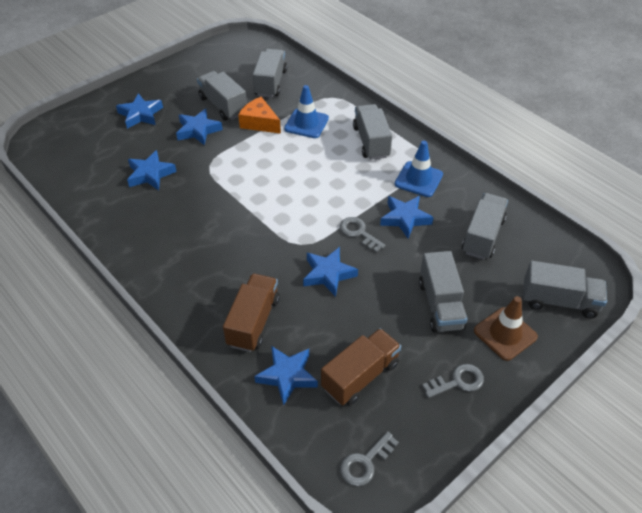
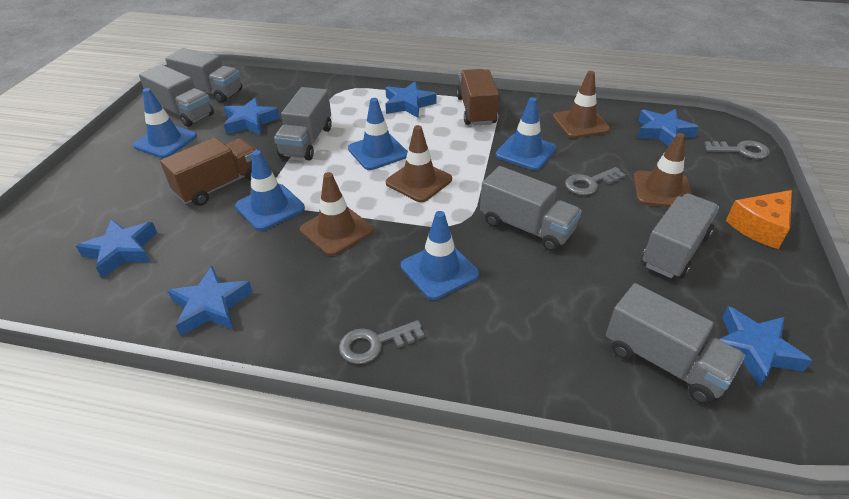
blue traffic cone: 2 -> 5
brown traffic cone: 1 -> 4

